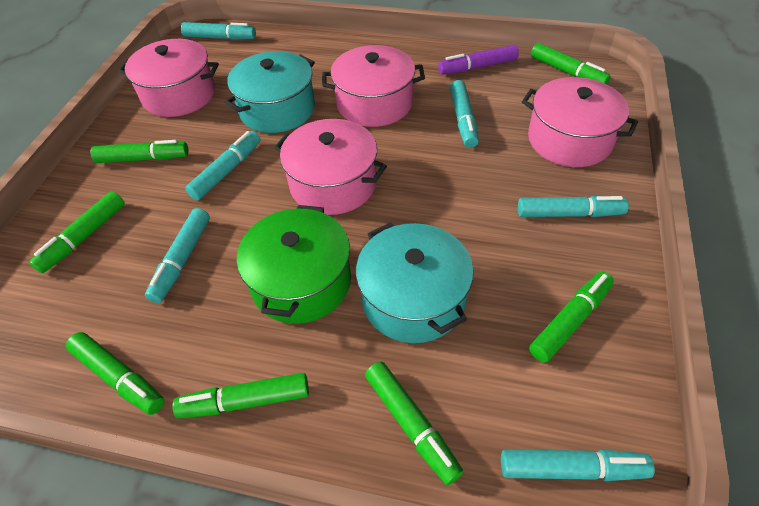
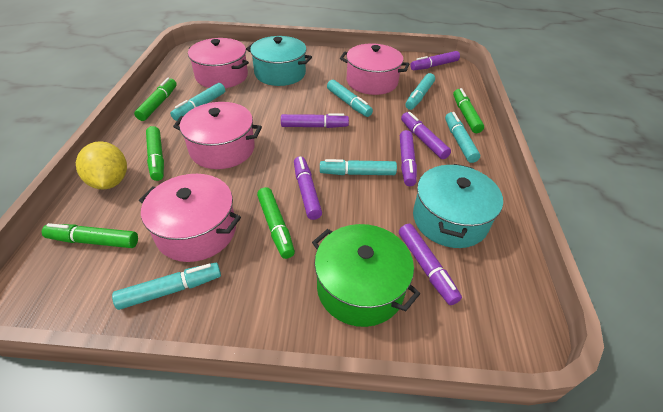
green marker: 7 -> 5
purple marker: 1 -> 6
yellow lemon: 0 -> 1

